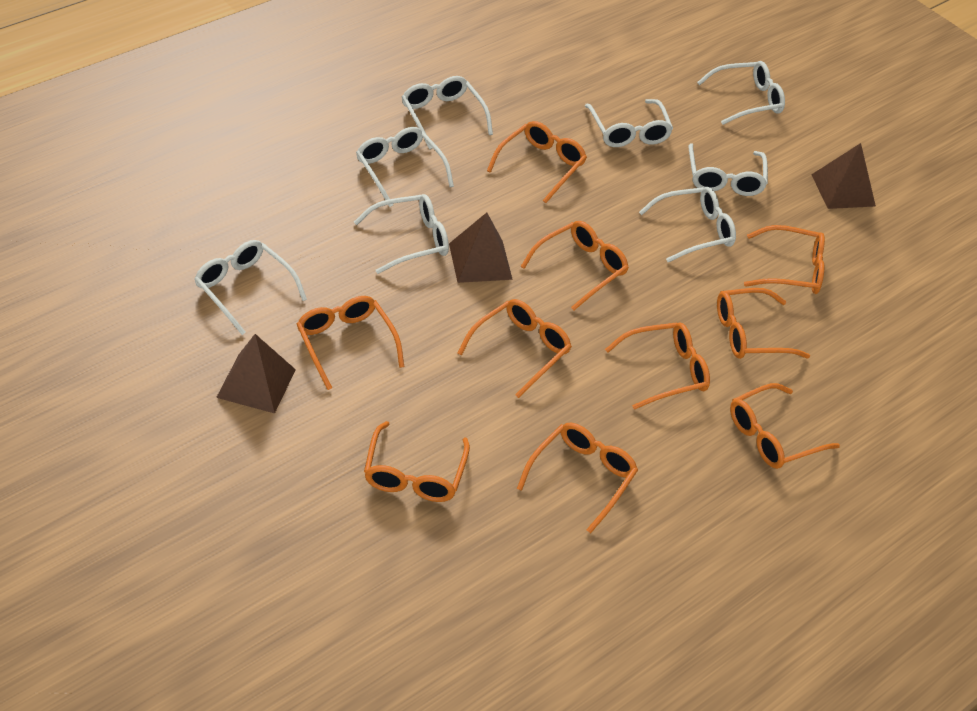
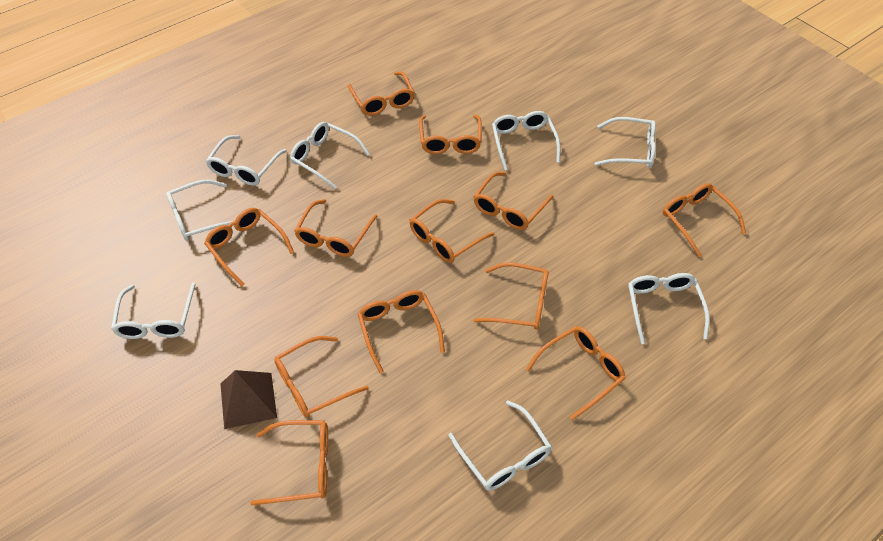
brown pyramid: 3 -> 1
orange glasses: 10 -> 12

